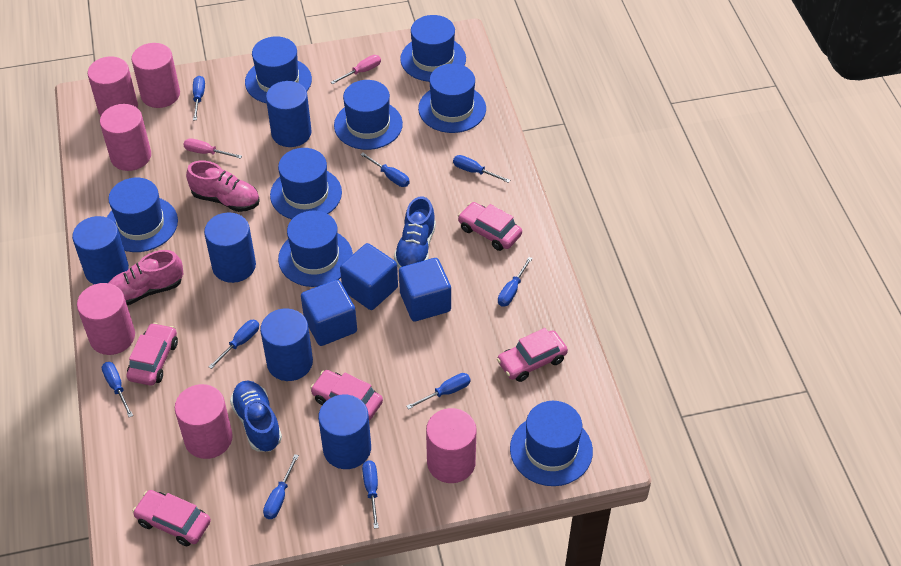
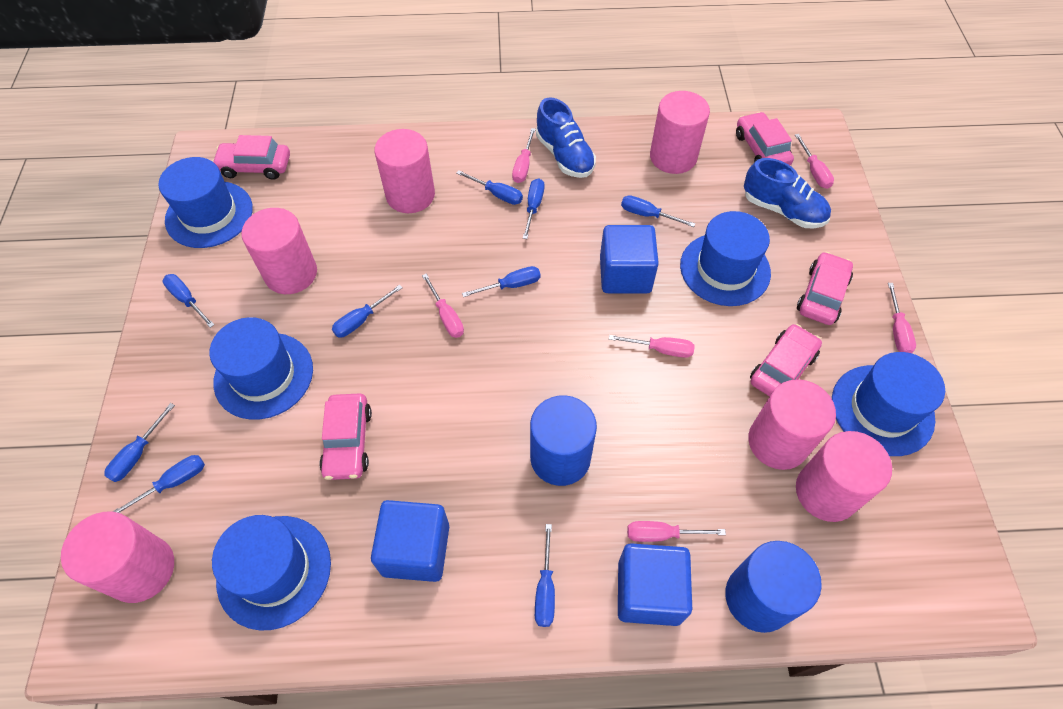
blue cylinder: 5 -> 2
blue hat: 8 -> 5
pink screwdriver: 2 -> 6
pink shoe: 2 -> 0

